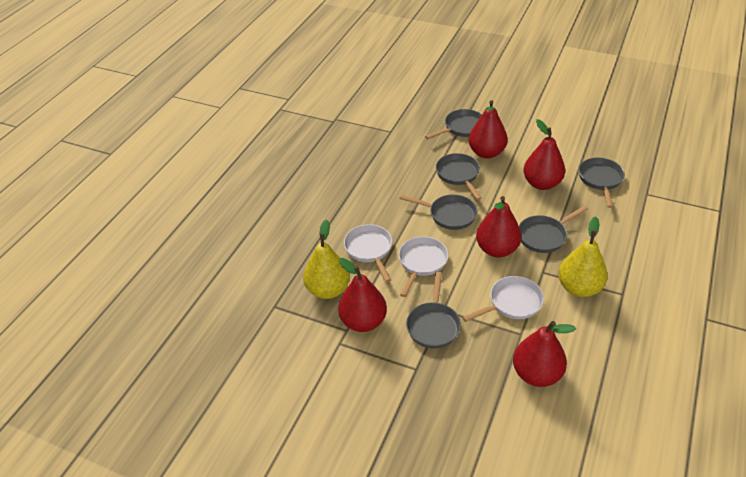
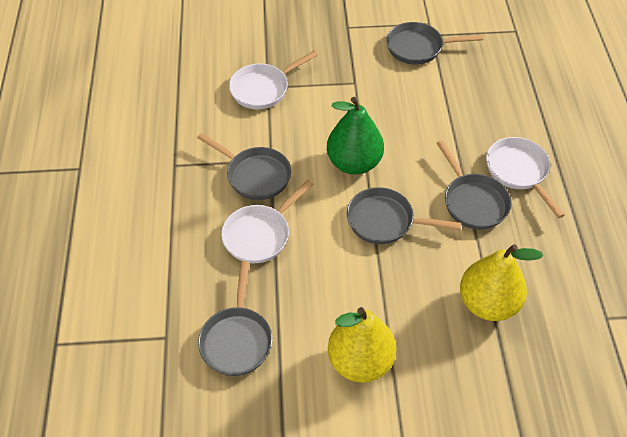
green pear: 0 -> 1
grey pan: 6 -> 5
red pear: 5 -> 0

